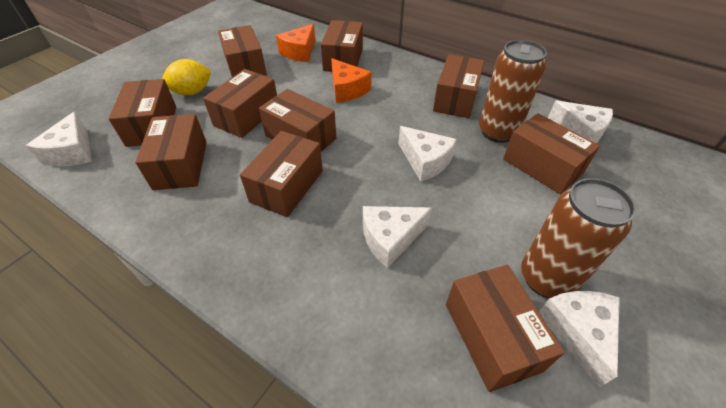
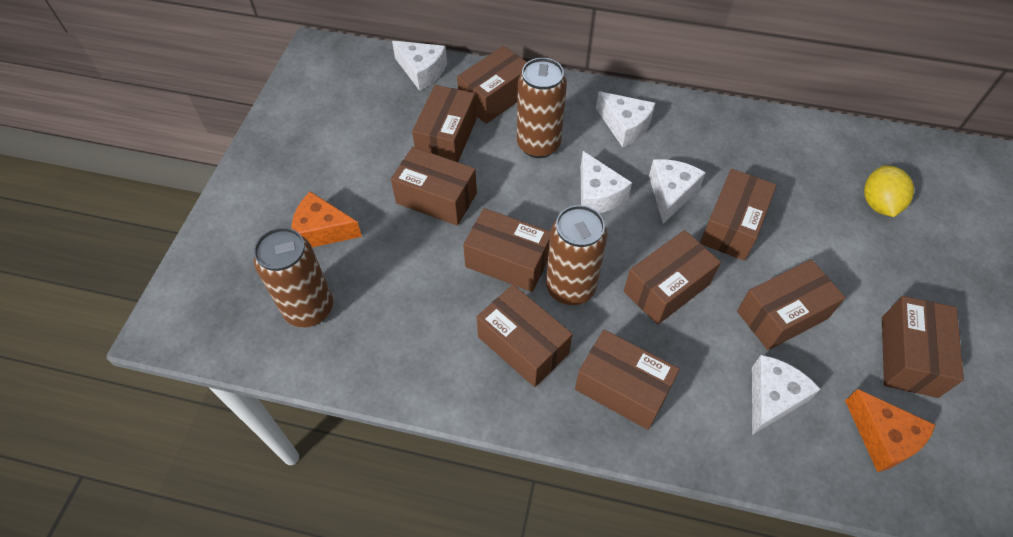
brown can: 2 -> 3

